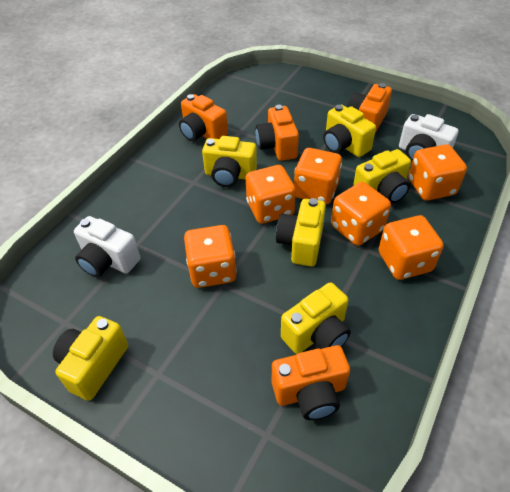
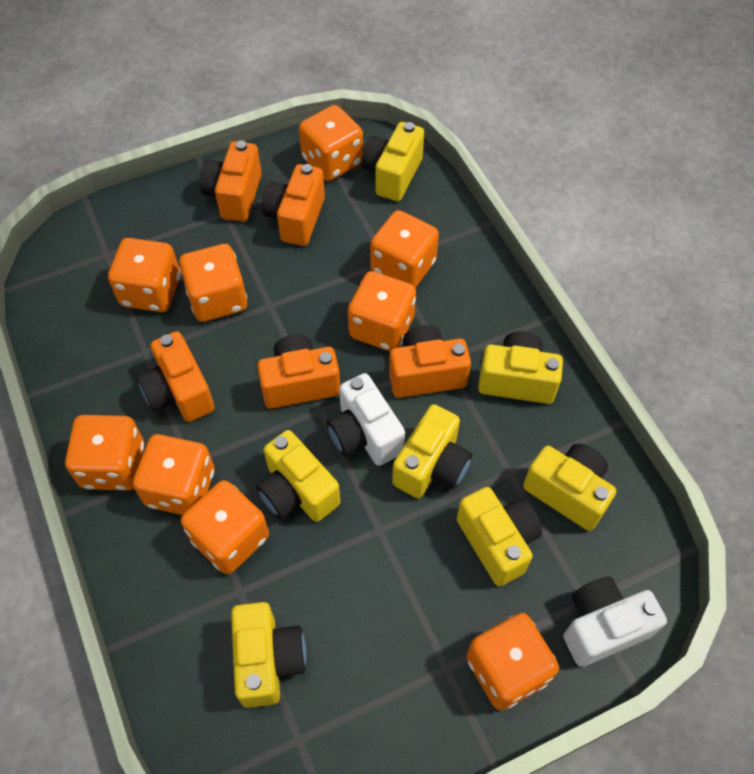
orange camera: 4 -> 5
orange dice: 6 -> 9
yellow camera: 6 -> 7

